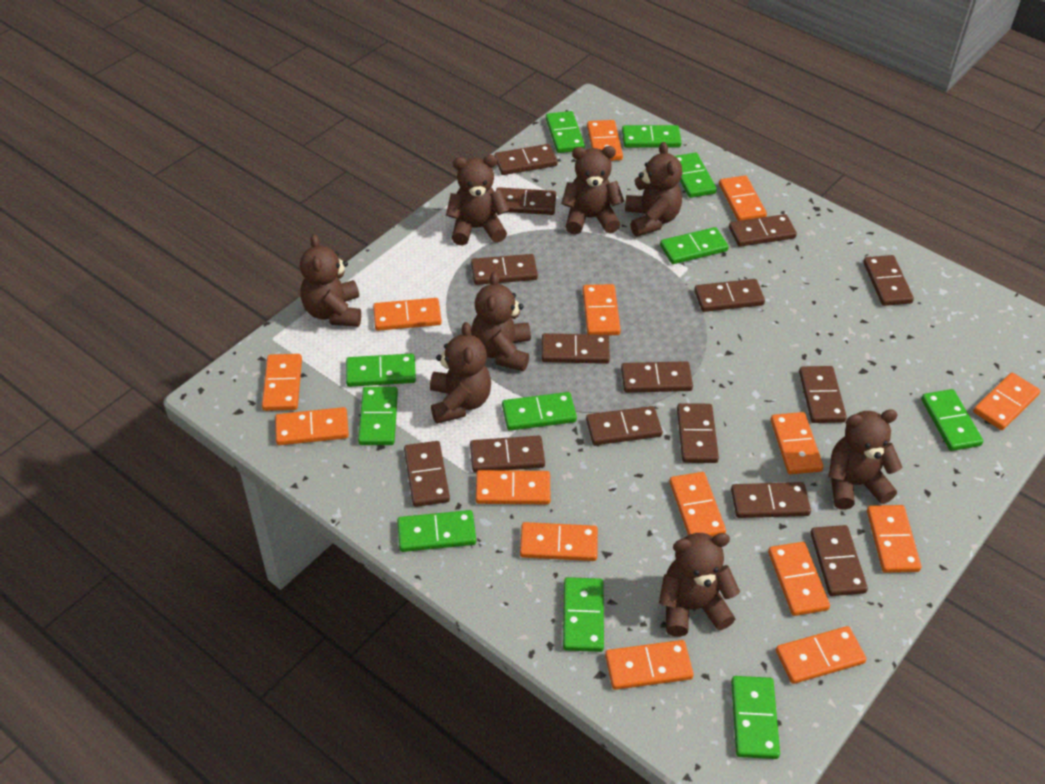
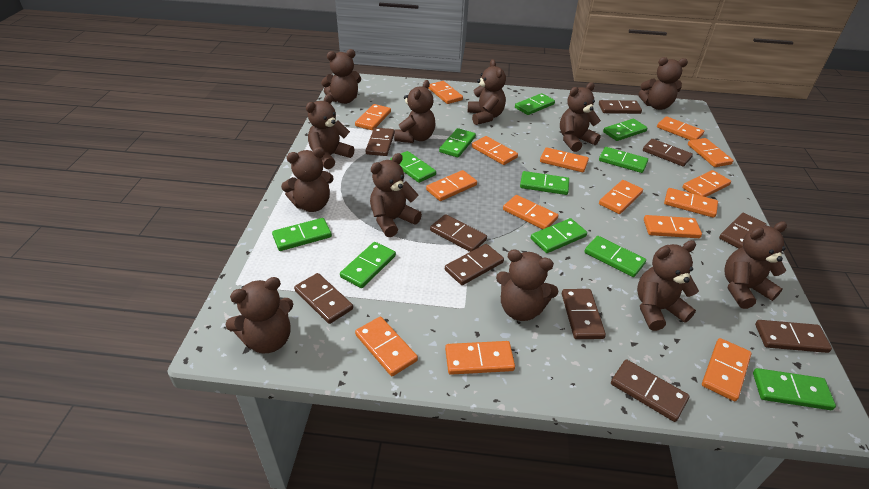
brown domino: 15 -> 10
brown teddy bear: 8 -> 12

